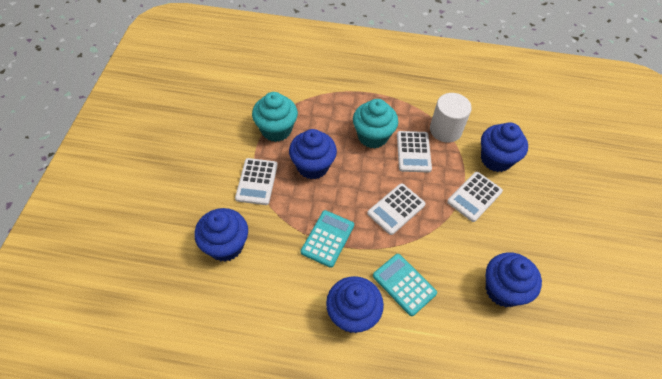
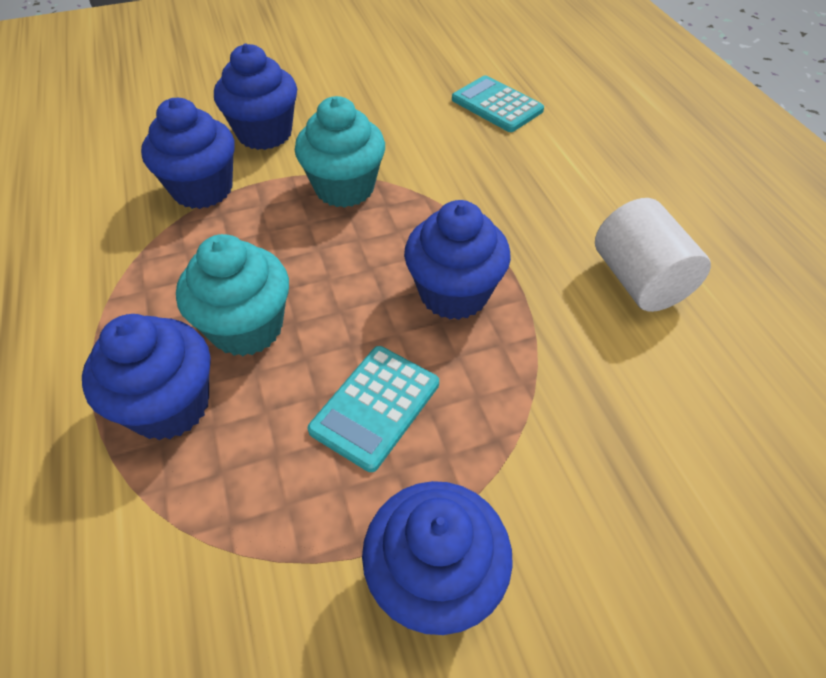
white calculator: 4 -> 0

